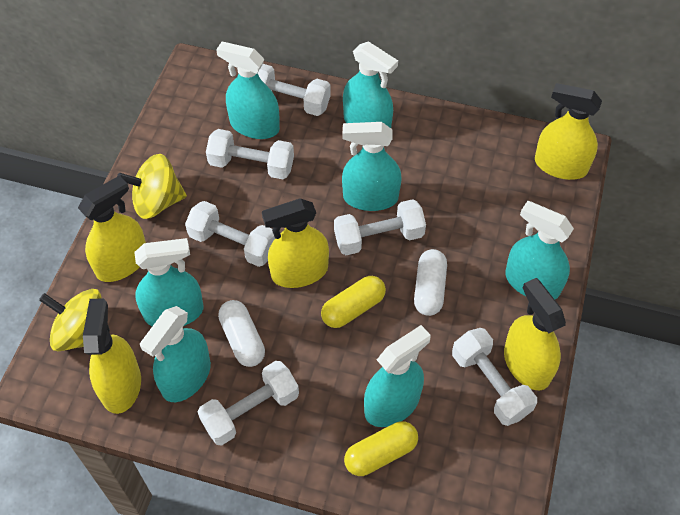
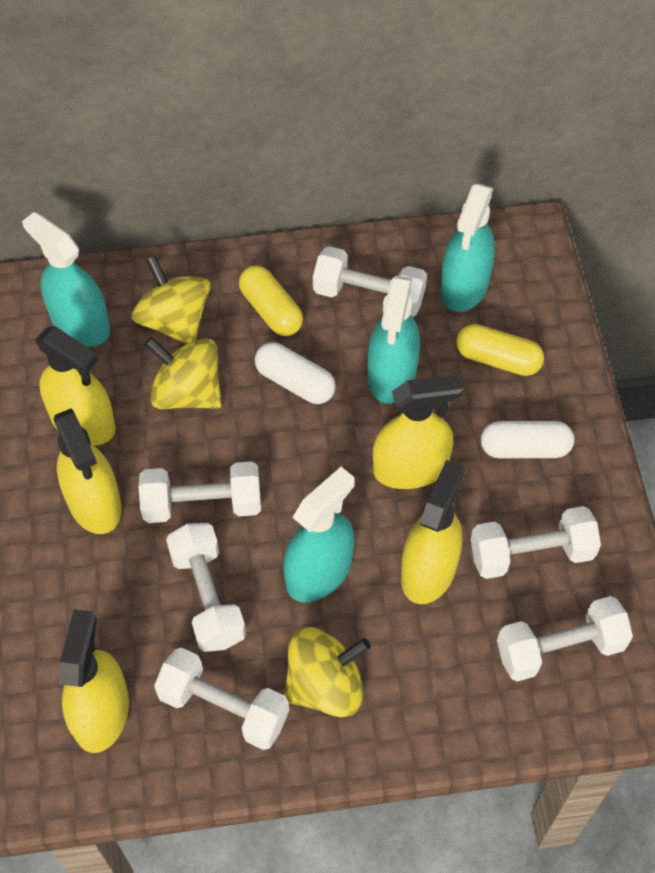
turquoise spray bottle: 7 -> 4
yellow spinning top: 2 -> 3

